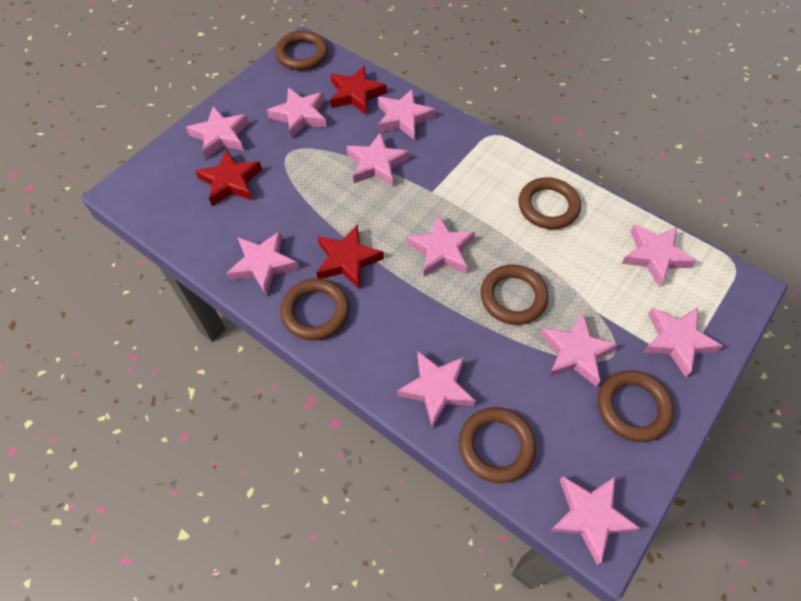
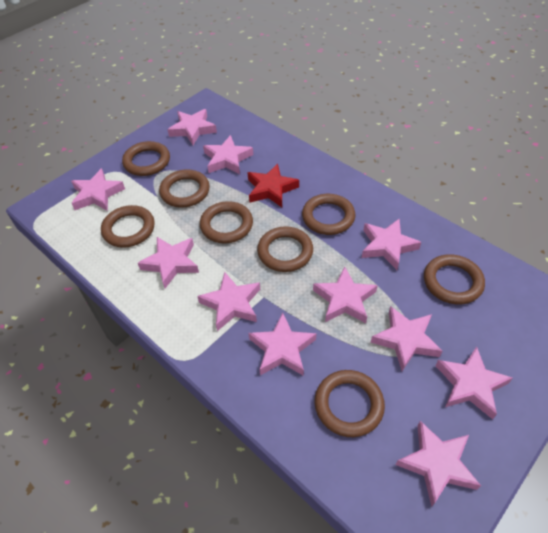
brown ring: 6 -> 8
red star: 3 -> 1

